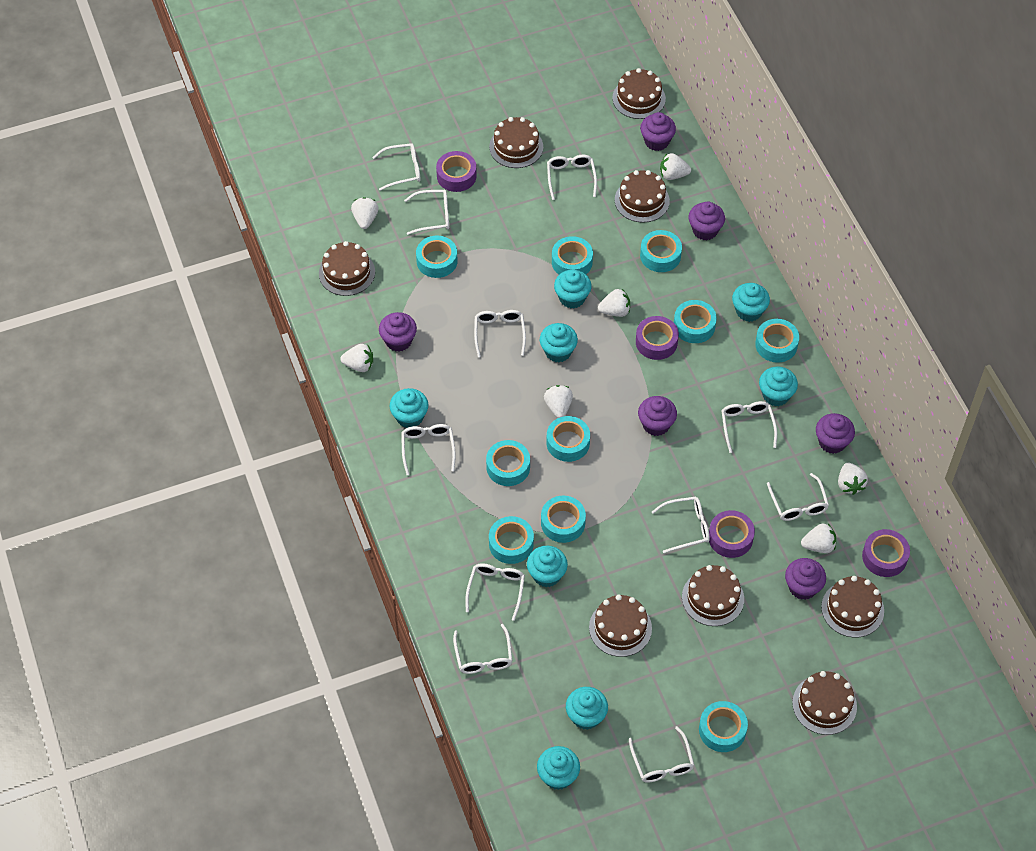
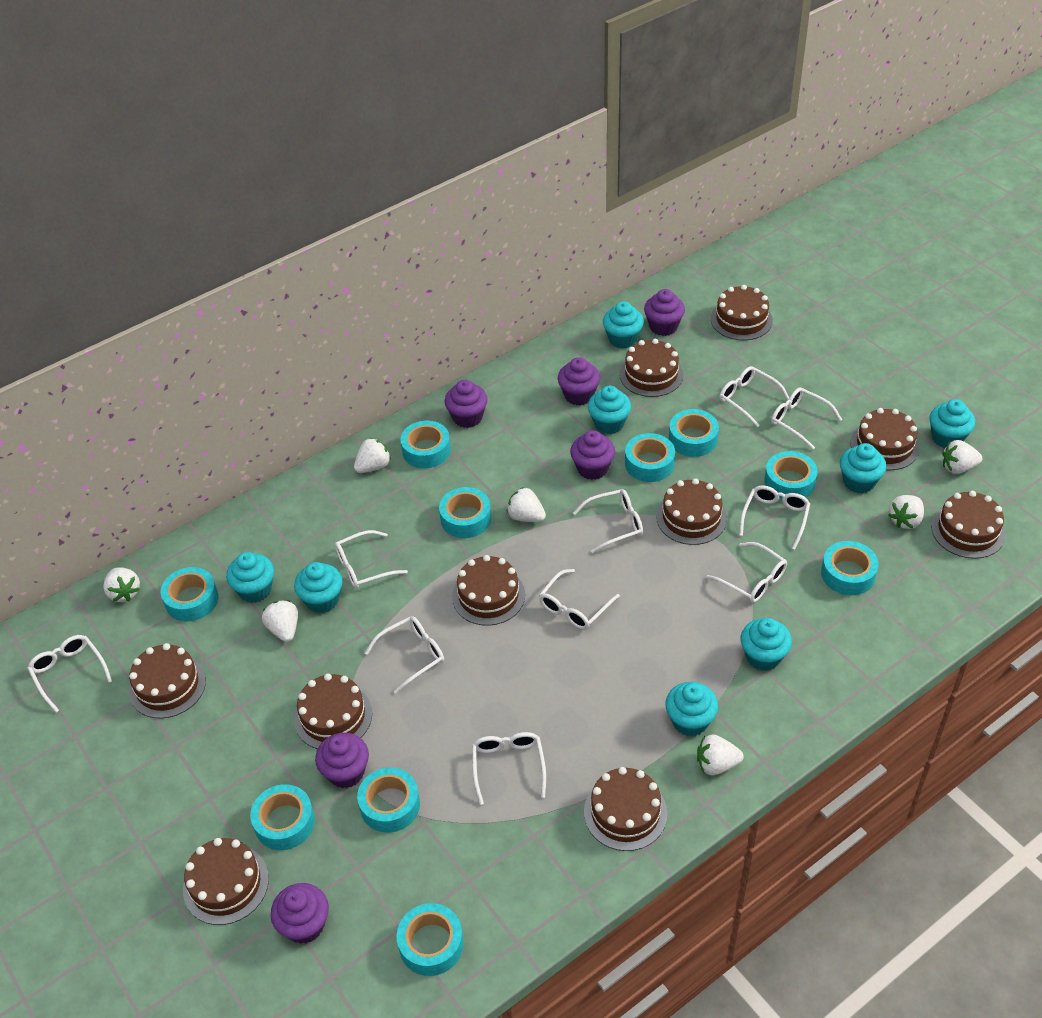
brown cake: 8 -> 10
purple tape: 4 -> 0
white glasses: 11 -> 10

